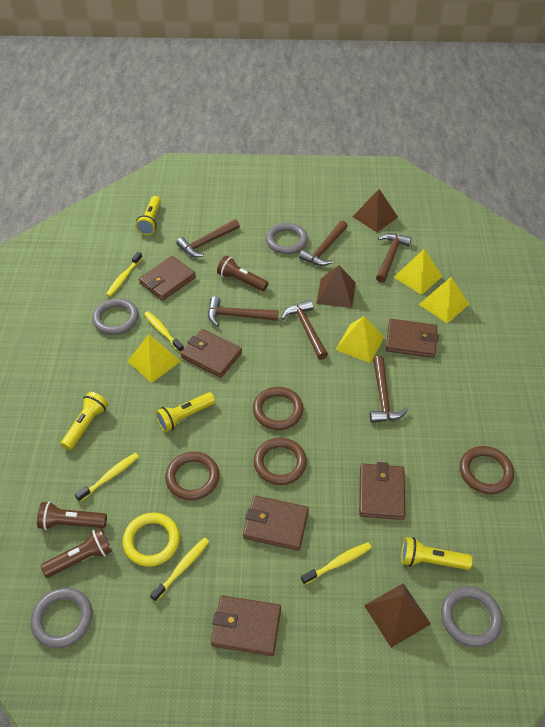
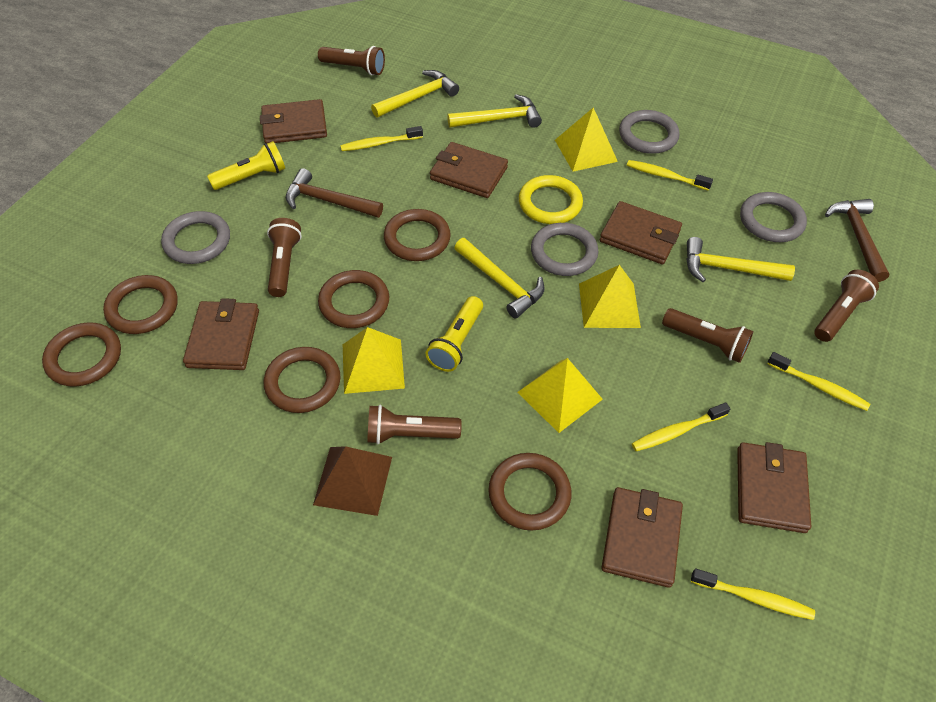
brown flashlight: 3 -> 5
brown hammer: 6 -> 2
brown pyramid: 3 -> 1
brown ring: 4 -> 6
yellow flashlight: 4 -> 2
yellow hammer: 0 -> 4

